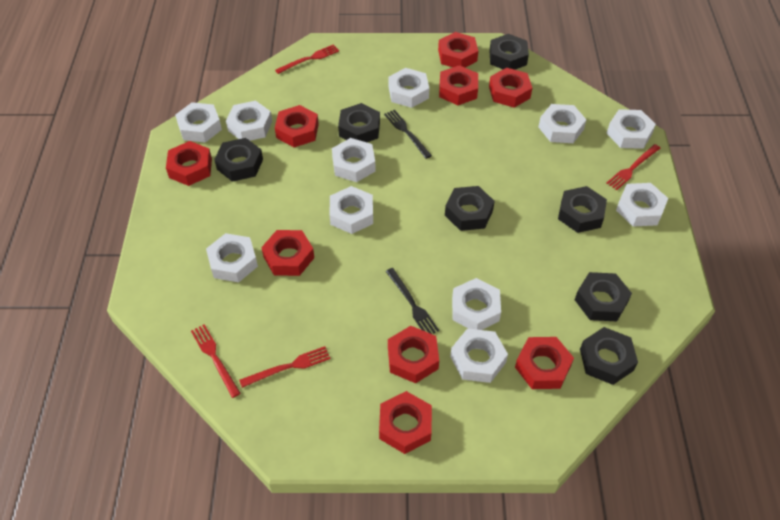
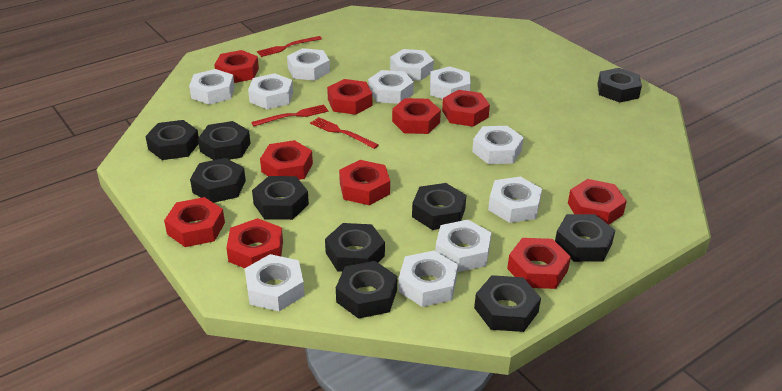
black fork: 2 -> 0
black nut: 7 -> 10
red fork: 4 -> 3
red nut: 9 -> 10

